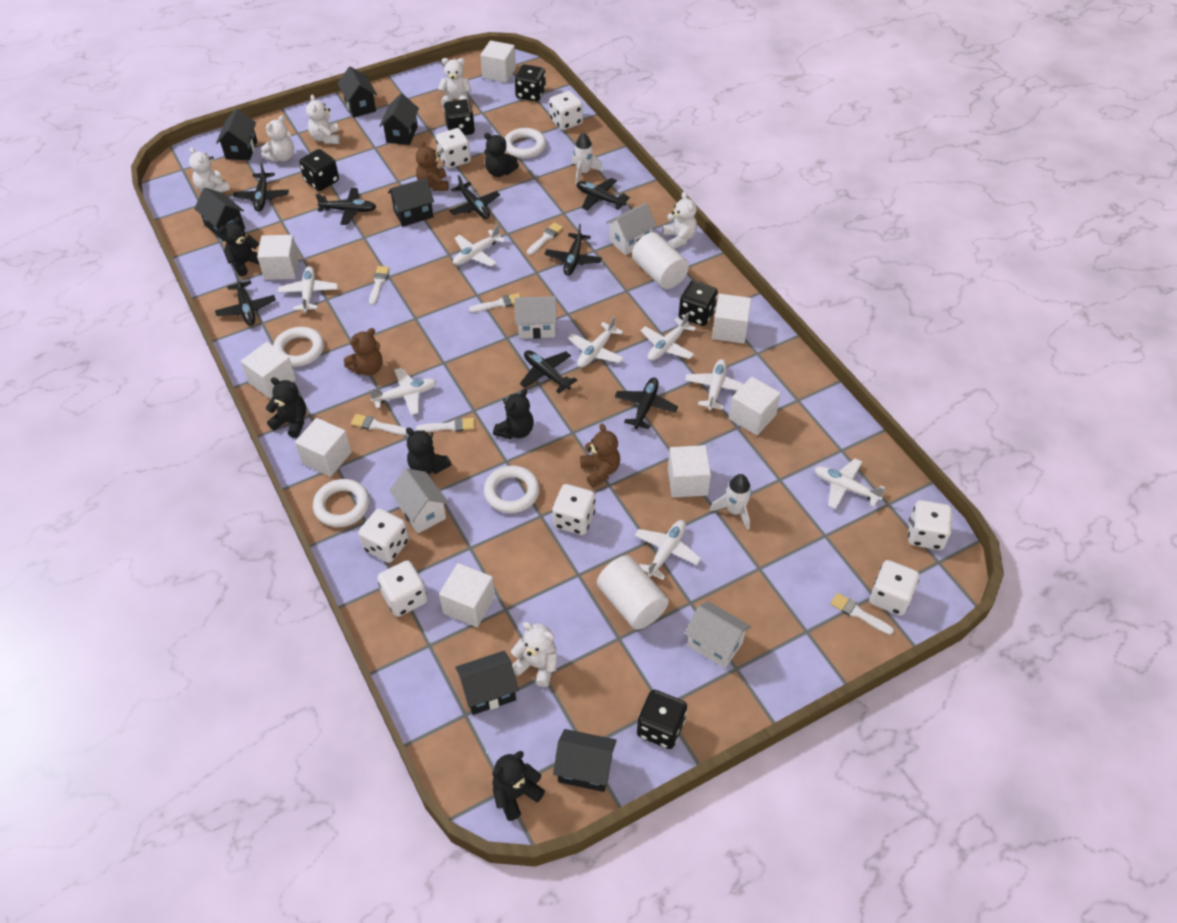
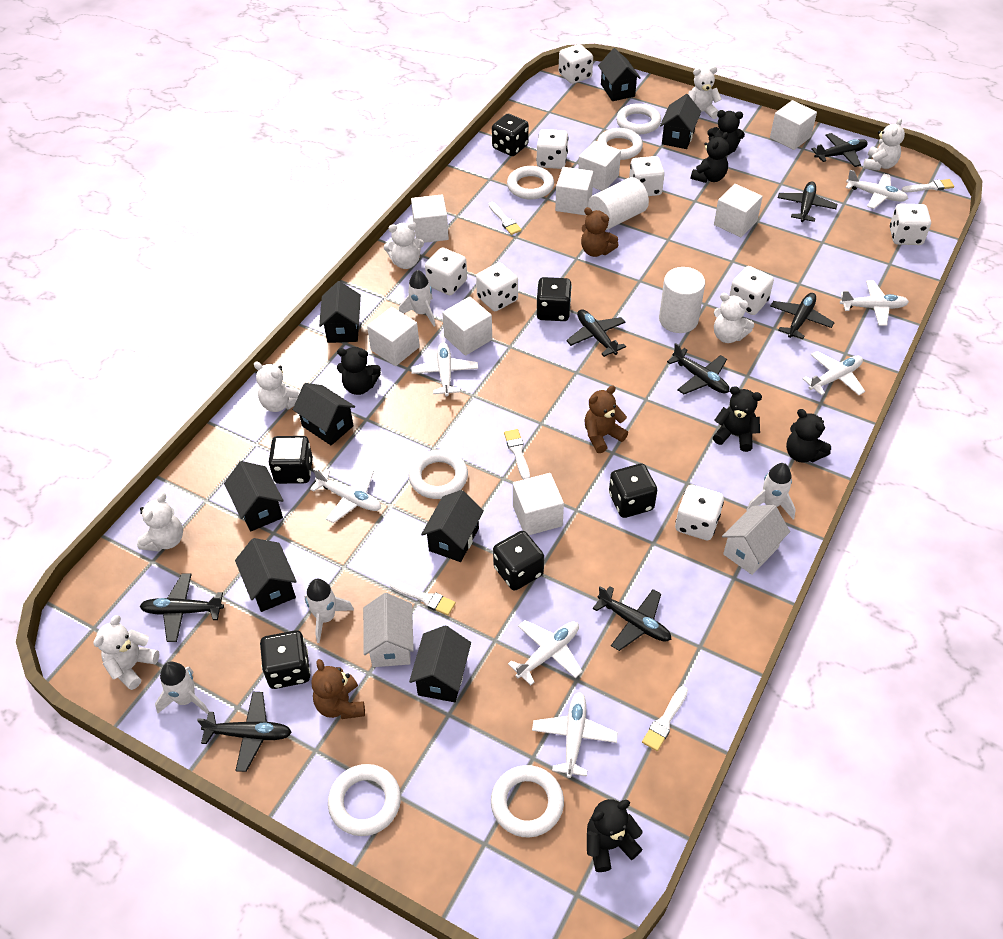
black dice: 5 -> 6
black house: 7 -> 8
white brush: 6 -> 5
white dice: 7 -> 8
white house: 4 -> 2
white plane: 8 -> 7
white ring: 4 -> 6
white rocket: 2 -> 4
white teddy bear: 6 -> 7

